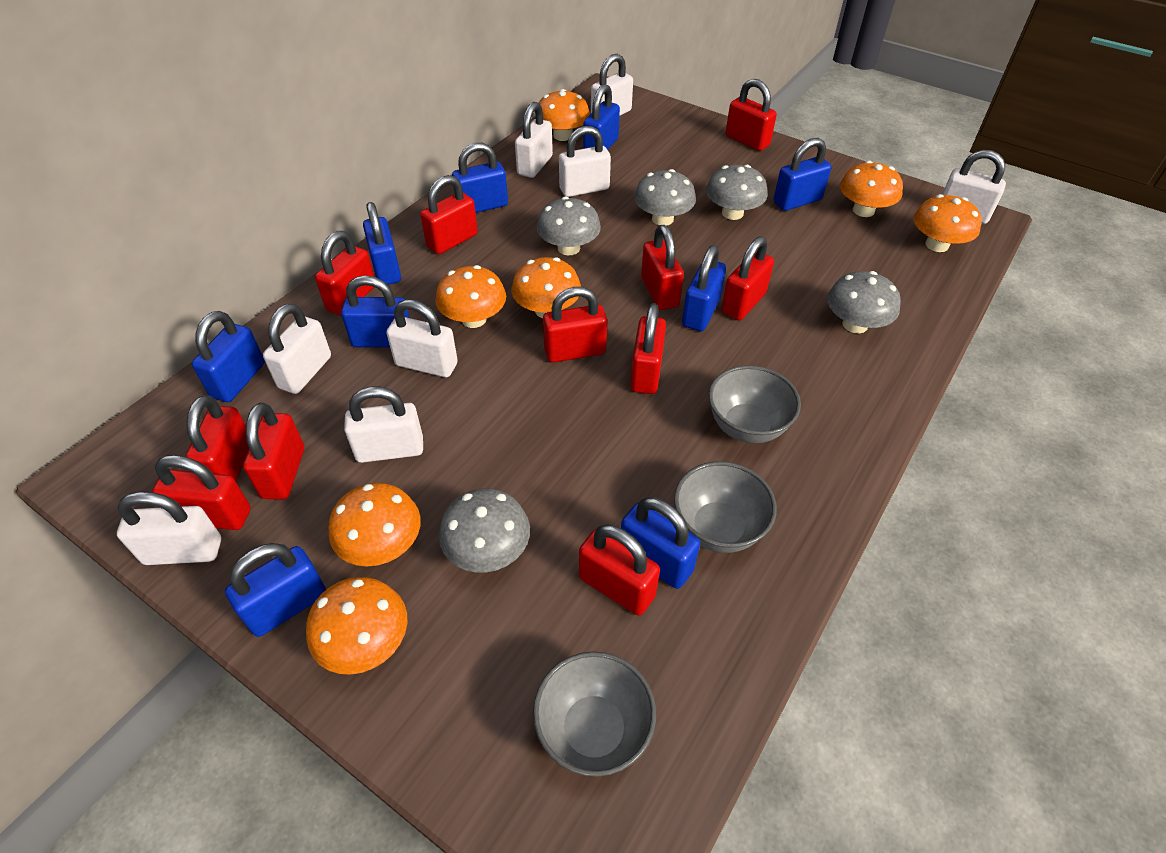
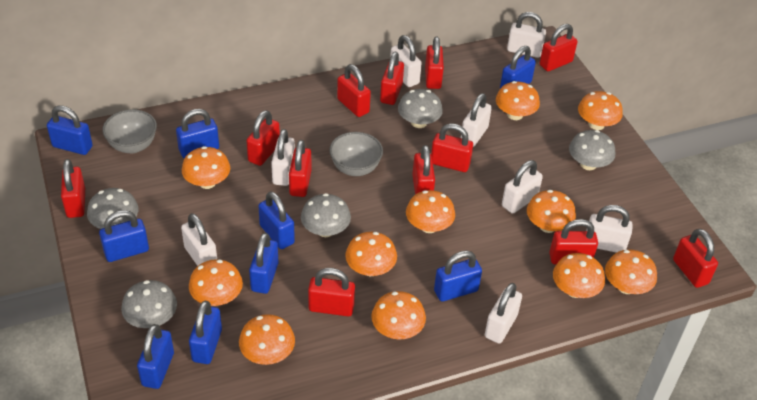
grey bowl: 3 -> 2
orange mushroom: 7 -> 11
red padlock: 11 -> 12

